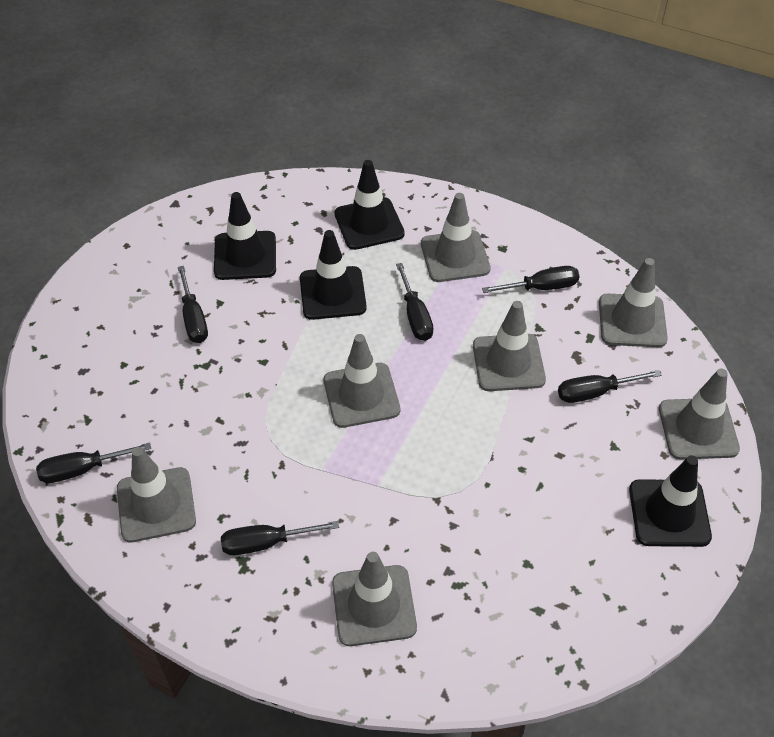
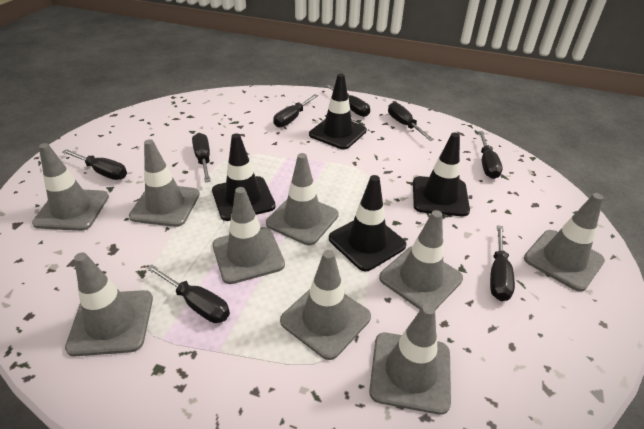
black screwdriver: 6 -> 8
grey traffic cone: 7 -> 9

